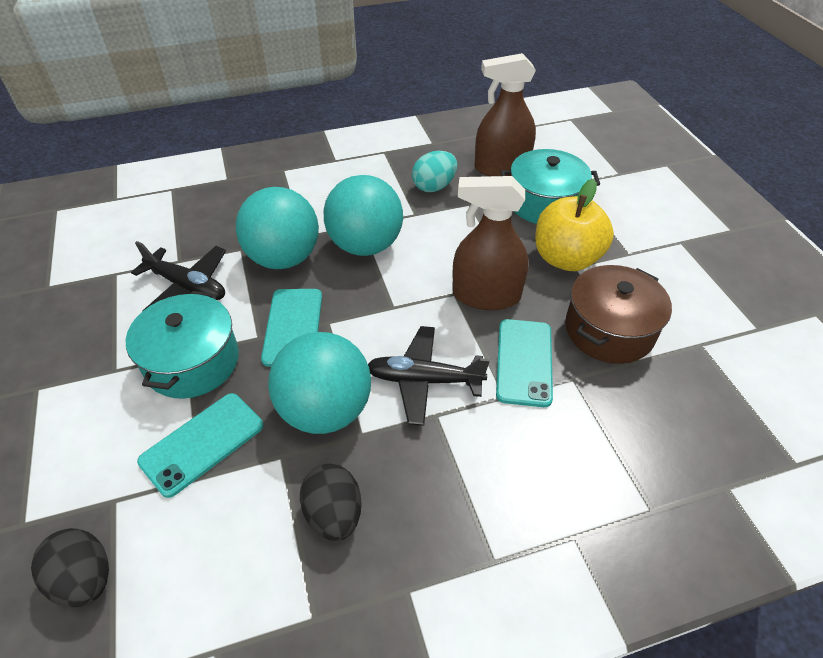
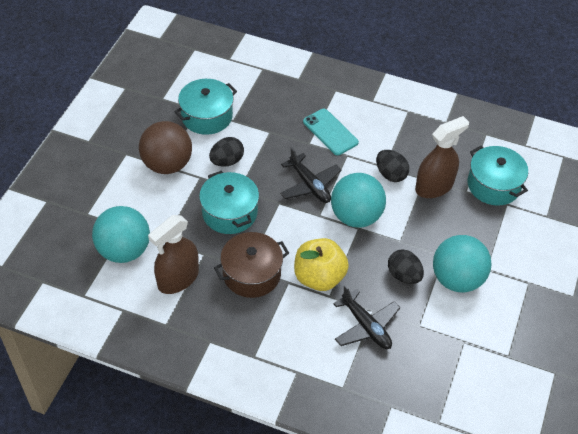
black egg: 2 -> 3
brown ball: 0 -> 1
turquoise egg: 1 -> 0
turquoise phone: 3 -> 1
turquoise pot: 2 -> 3

